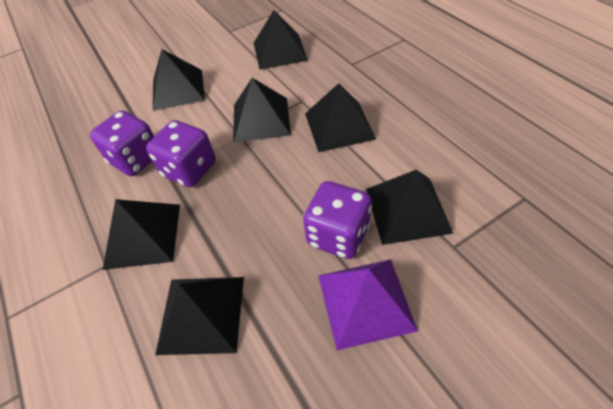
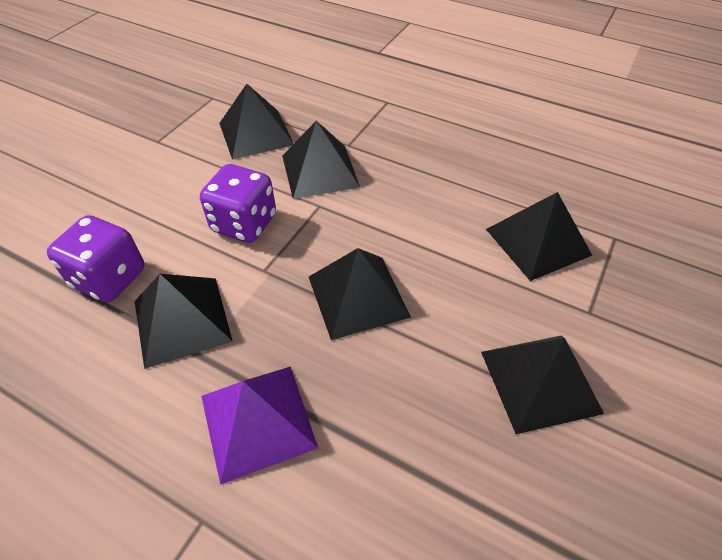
black pyramid: 7 -> 6
purple dice: 3 -> 2

